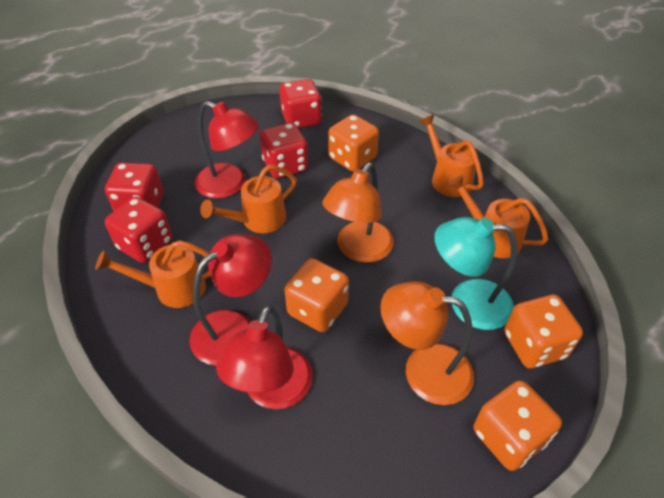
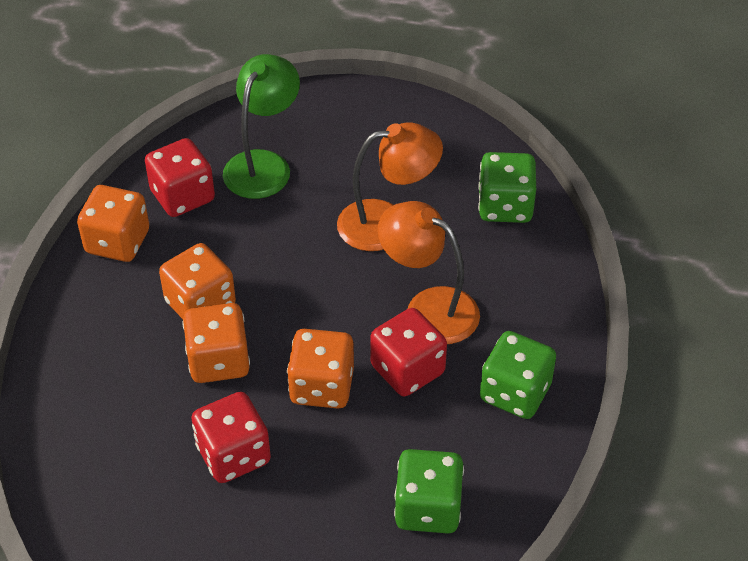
green dice: 0 -> 3
green lamp: 0 -> 1
orange watering can: 4 -> 0
red dice: 4 -> 3
red lamp: 3 -> 0
turquoise lamp: 1 -> 0

